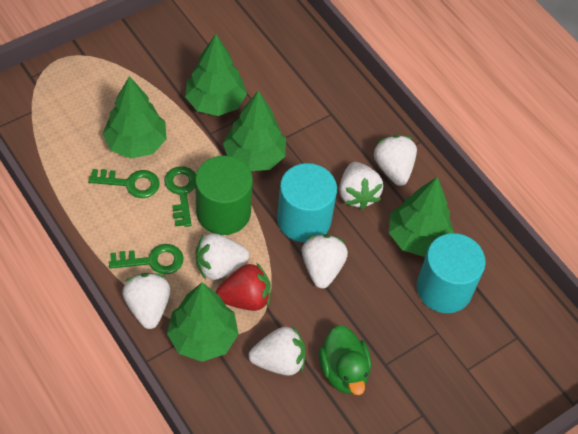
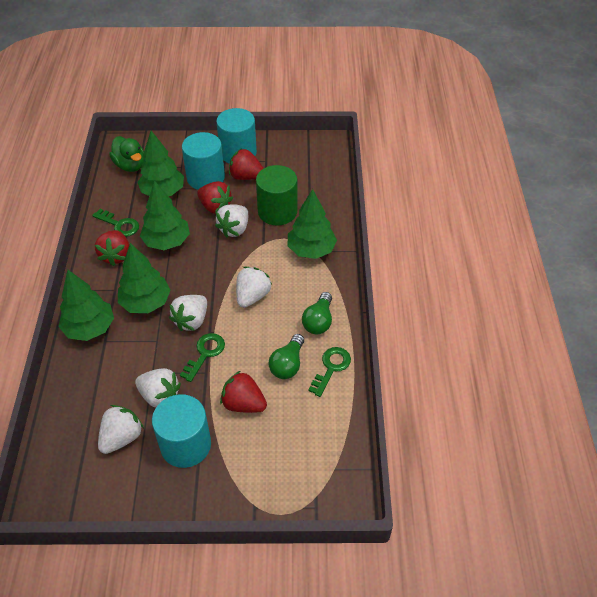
green light bulb: 0 -> 2
red strawberry: 1 -> 4
turquoise cylinder: 2 -> 3
white strawberry: 6 -> 5

